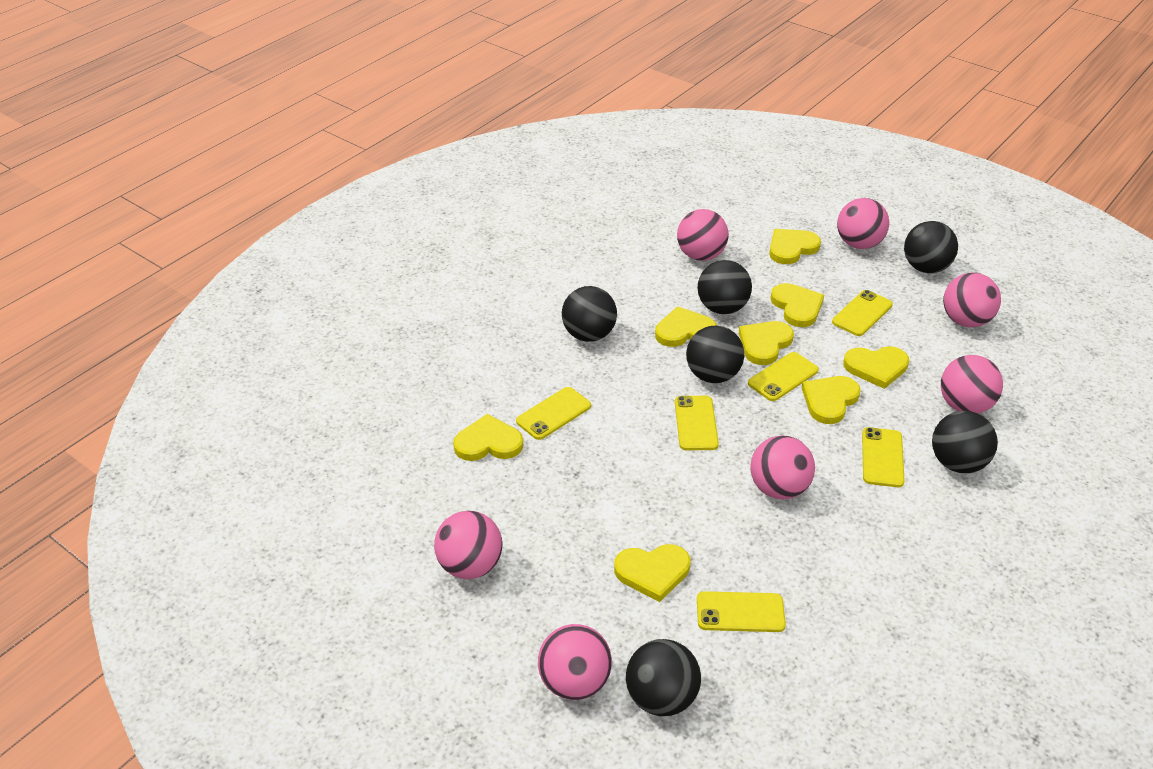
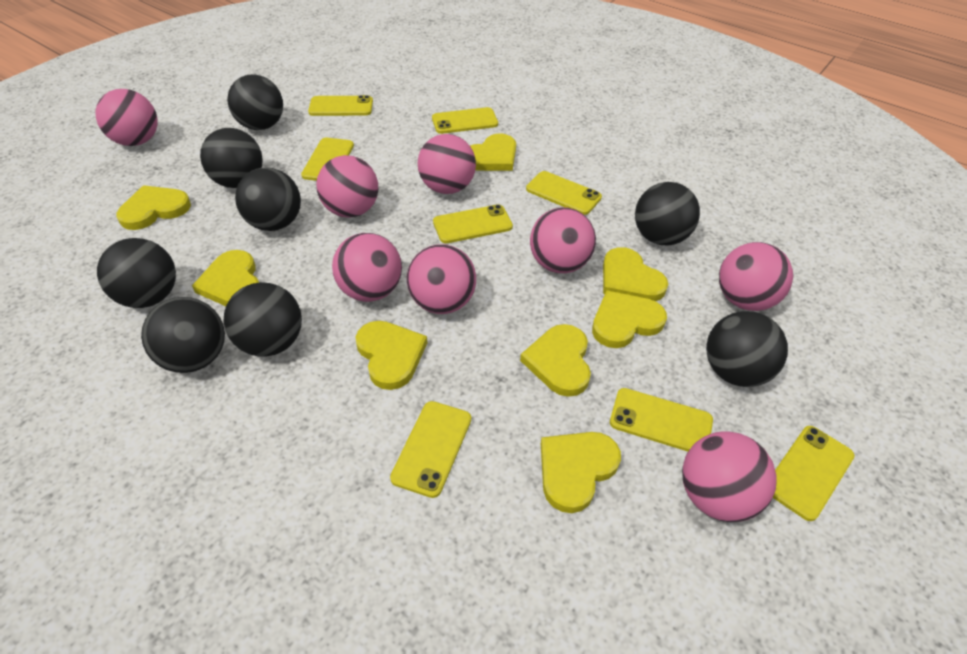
black ball: 6 -> 8
pink ball: 7 -> 8
yellow phone: 6 -> 8

